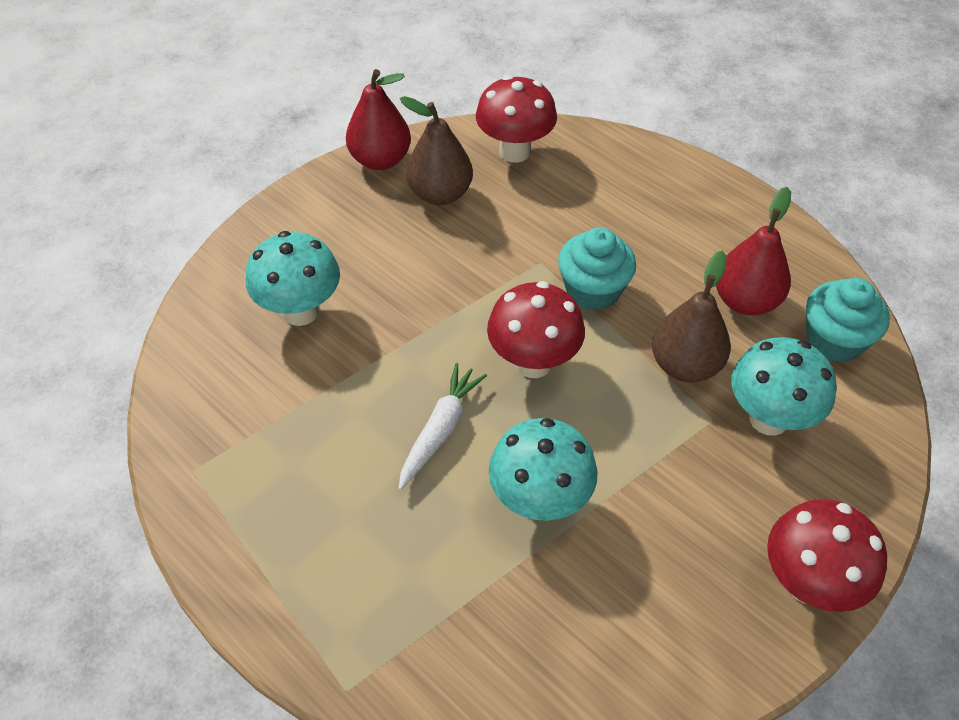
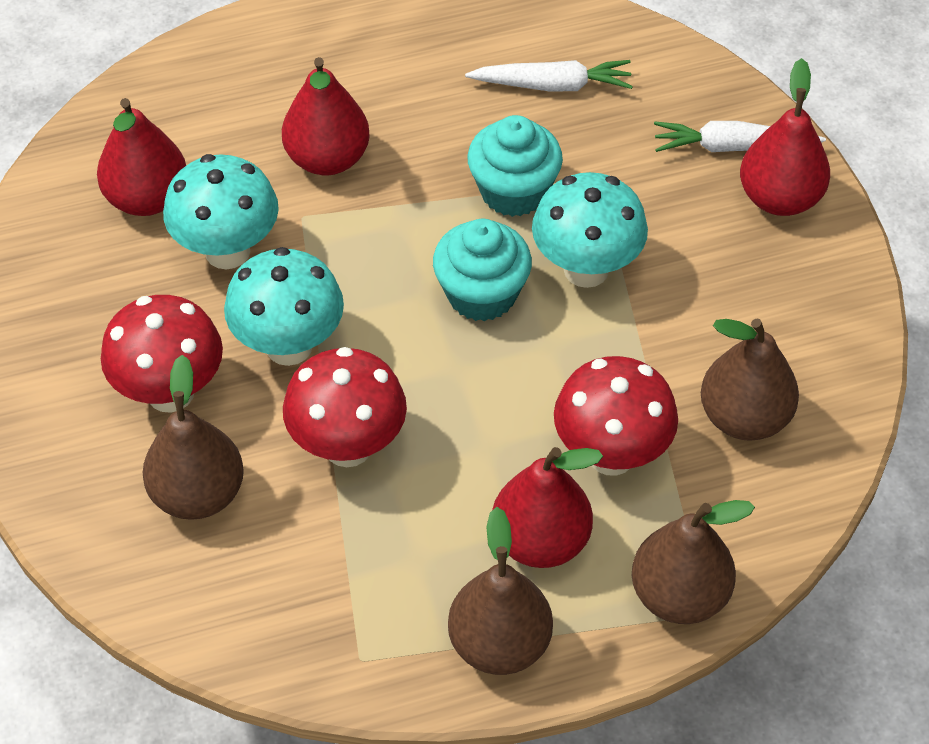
brown pear: 2 -> 4
red pear: 2 -> 4
white carrot: 1 -> 2

